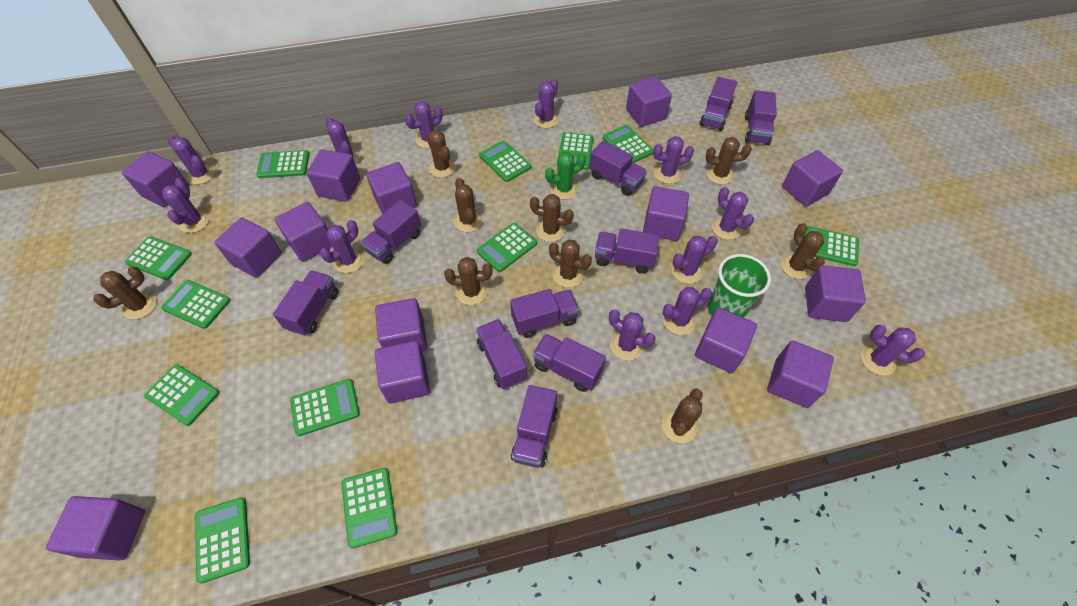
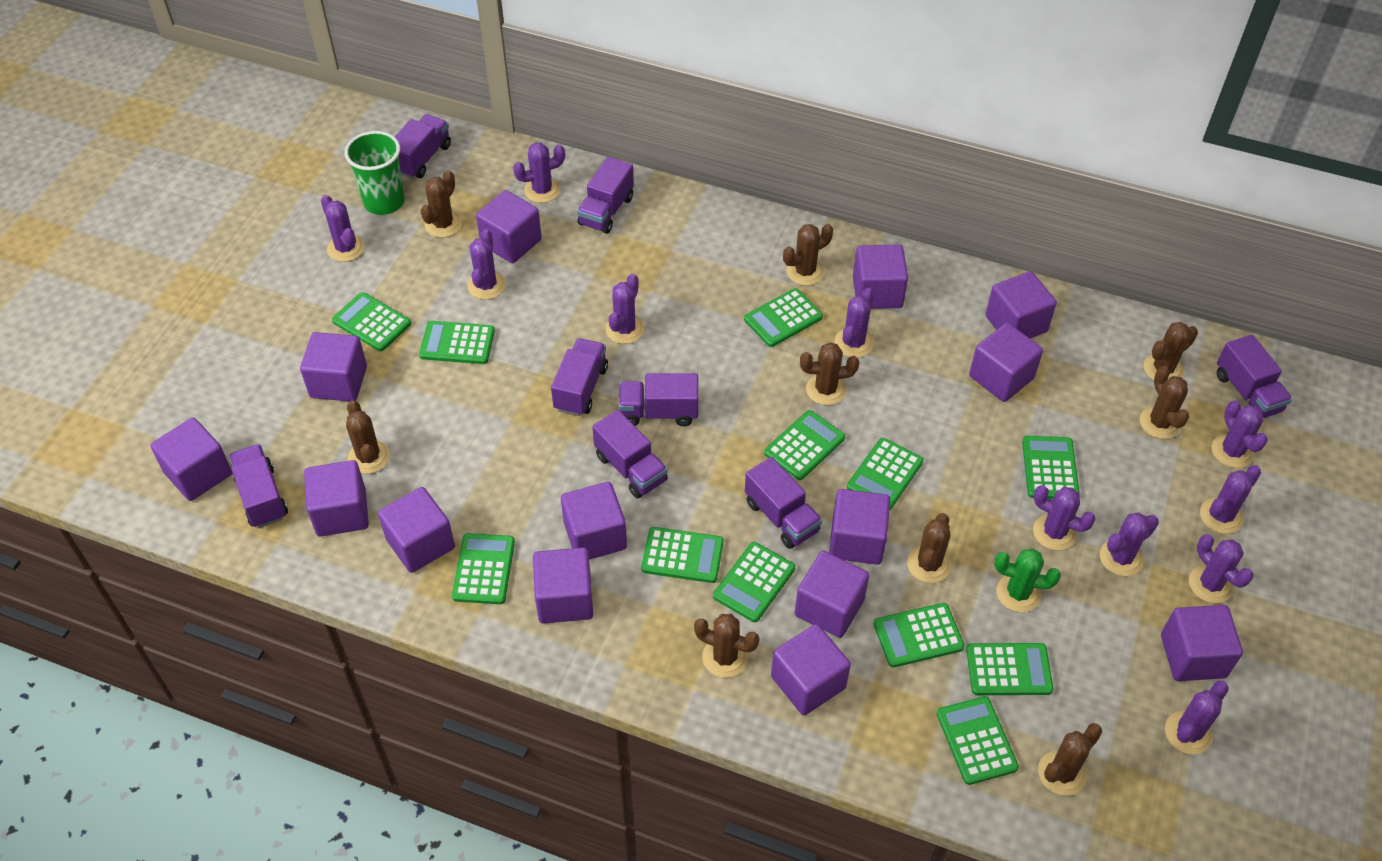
purple cactus: 12 -> 11
purple truck: 10 -> 8

